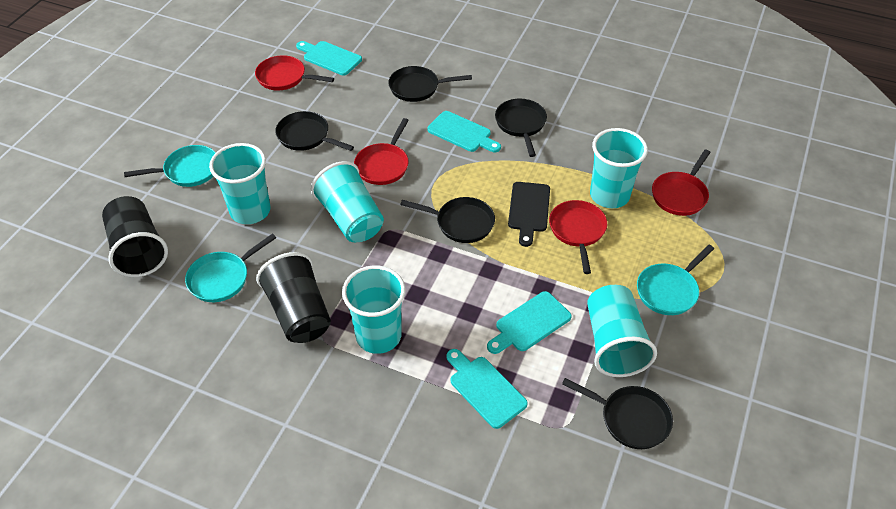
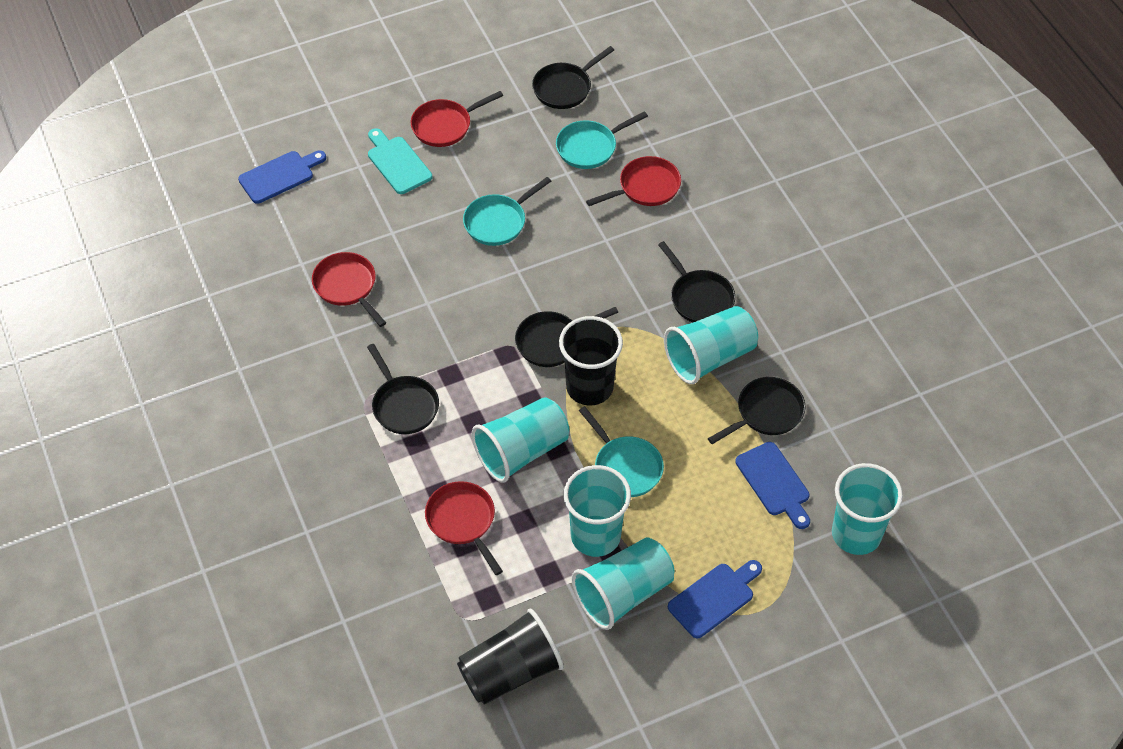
black cutting board: 1 -> 0
blue cutting board: 0 -> 3
turquoise cutting board: 4 -> 1

